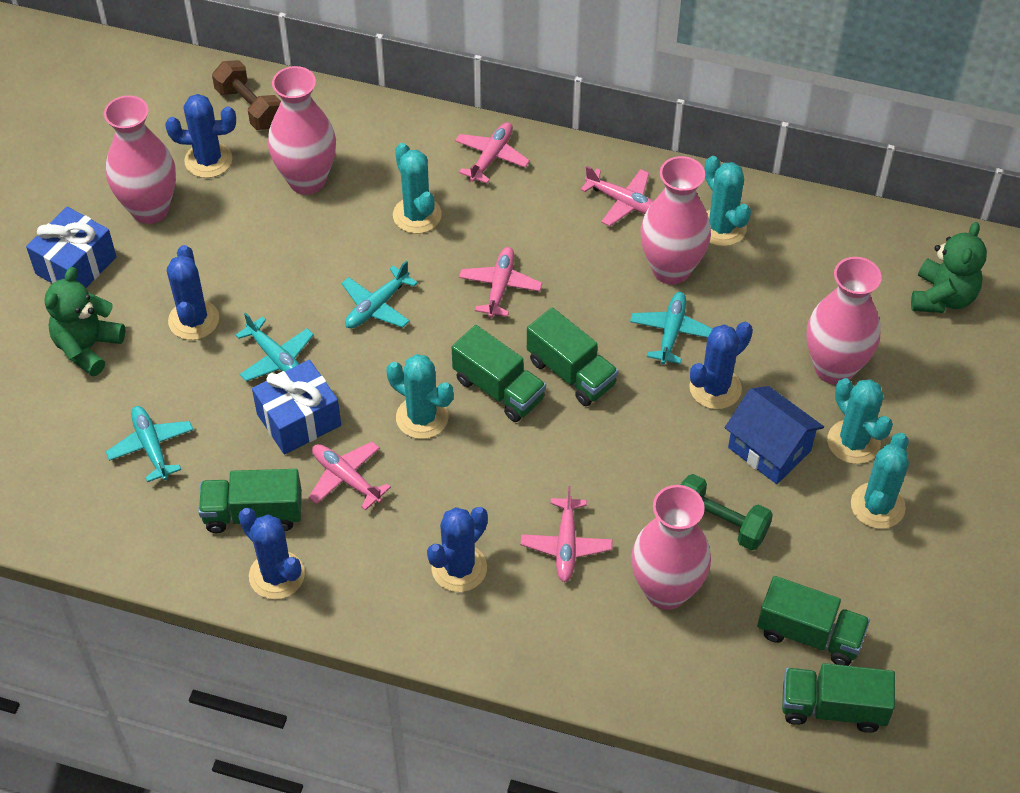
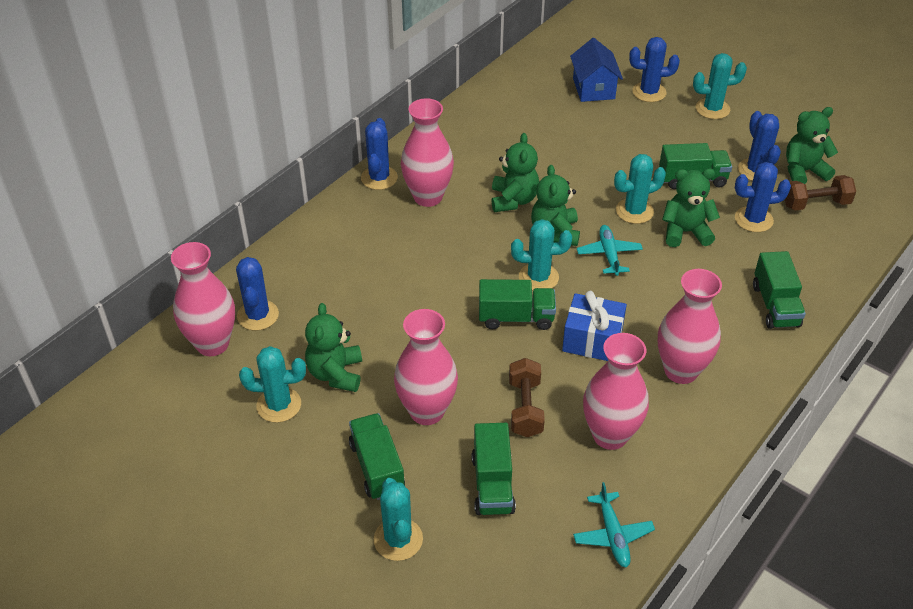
blue gift: 2 -> 1
brown dumbbell: 1 -> 2
green dumbbell: 1 -> 0
green teddy bear: 2 -> 5
pink plane: 5 -> 0
turquoise plane: 4 -> 2

